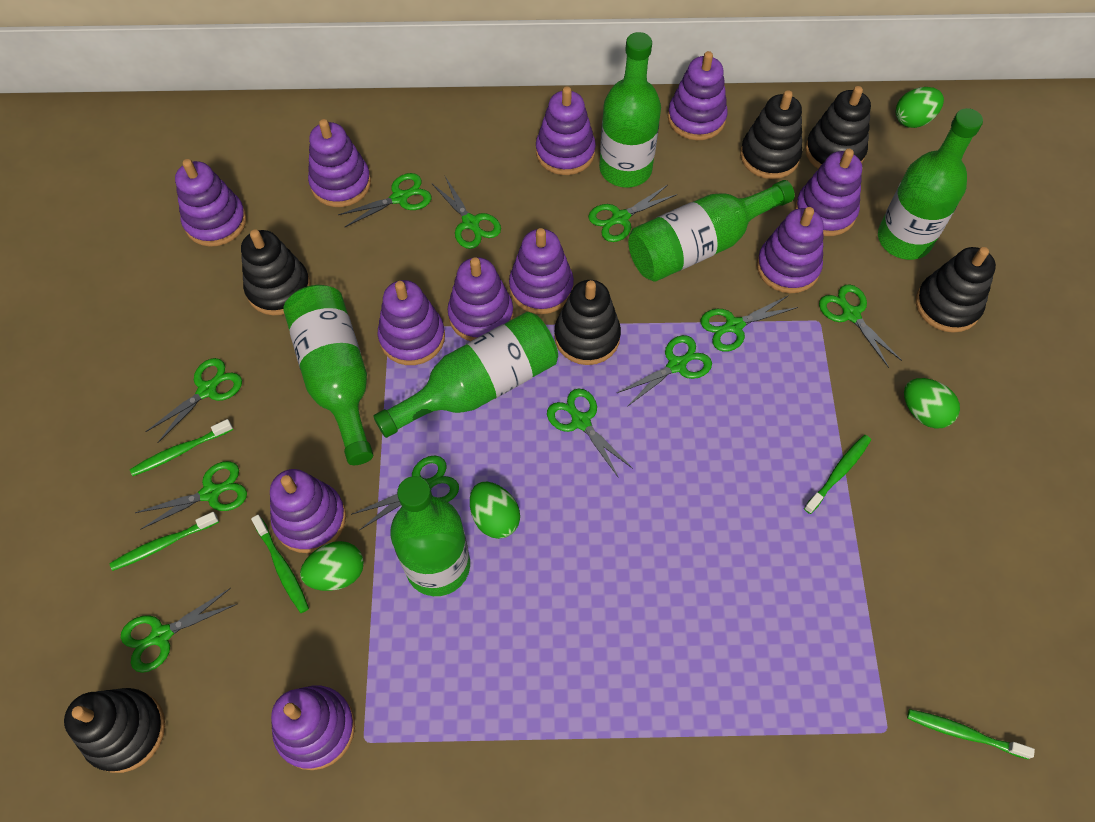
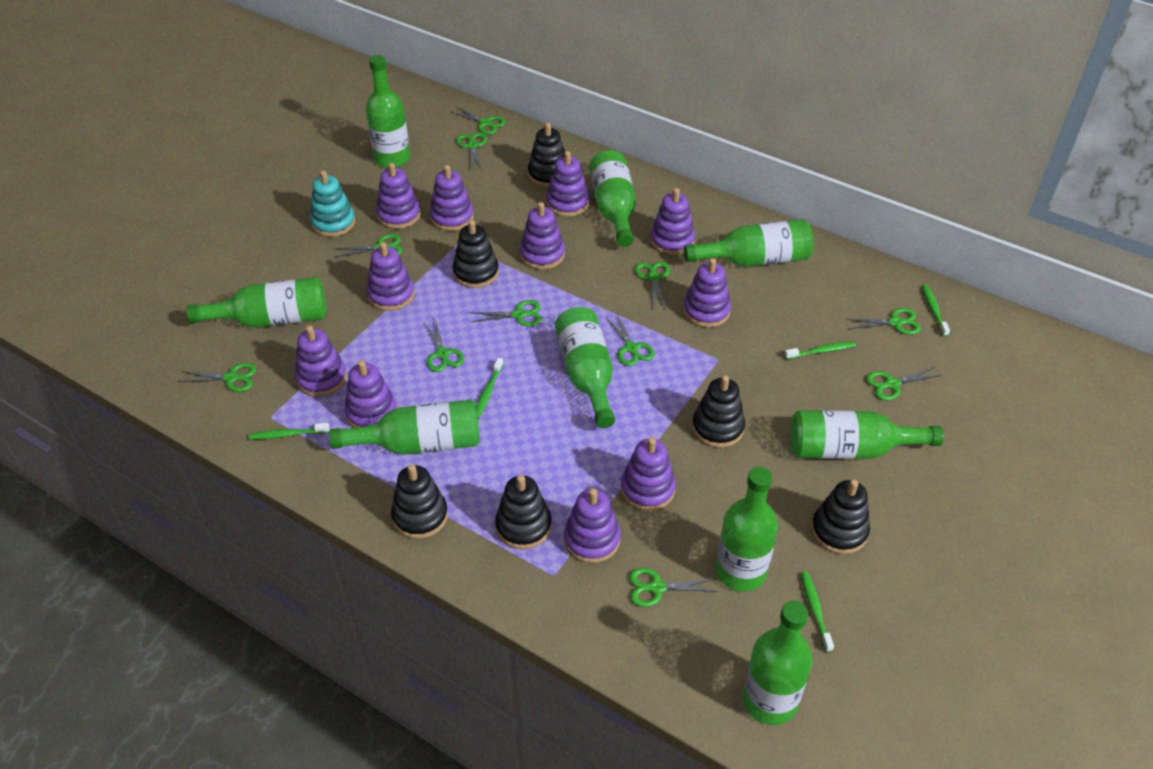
green bottle: 6 -> 9
green egg: 4 -> 0
turquoise stacking toy: 0 -> 1

